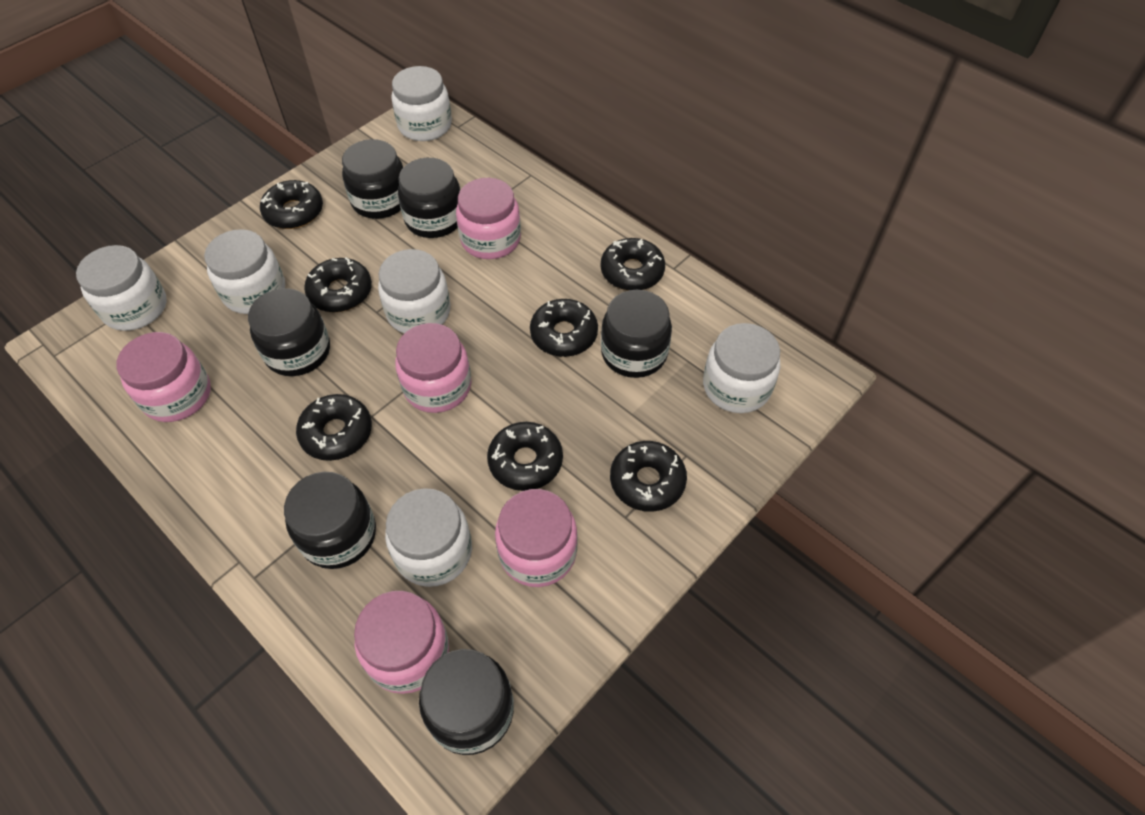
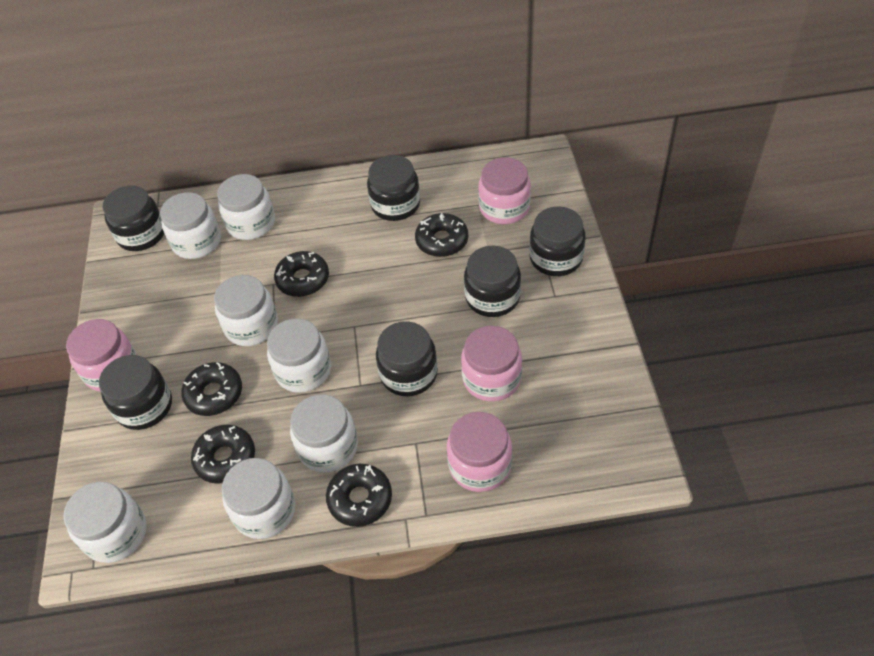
black donut: 7 -> 5
pink jar: 5 -> 4
white jar: 6 -> 7

